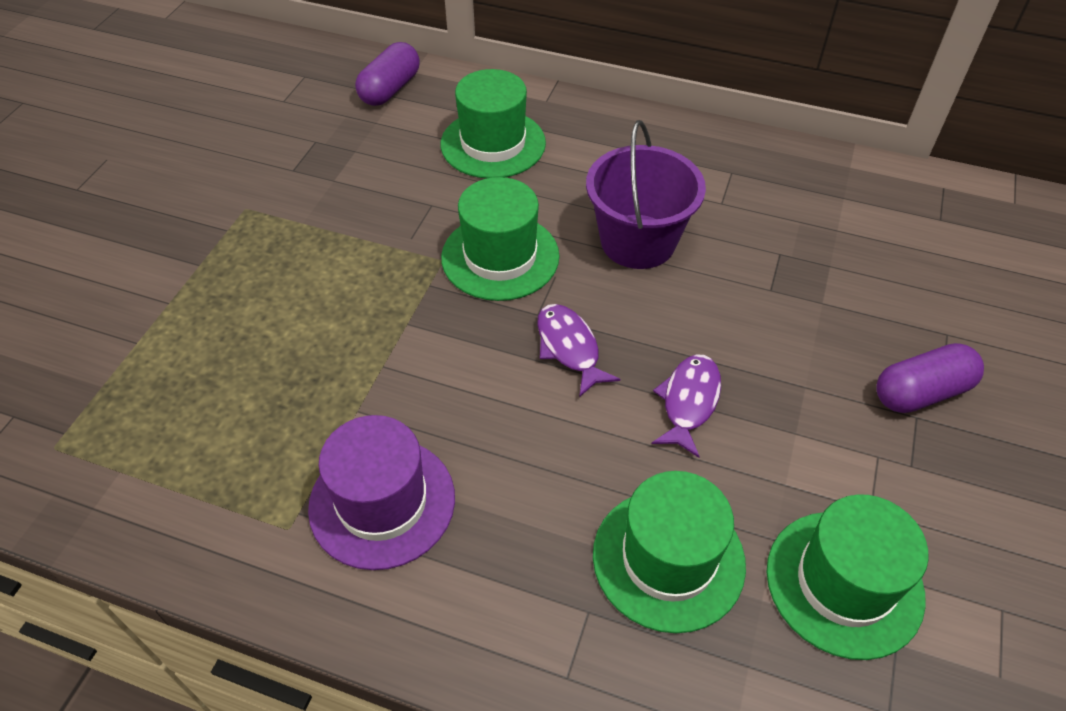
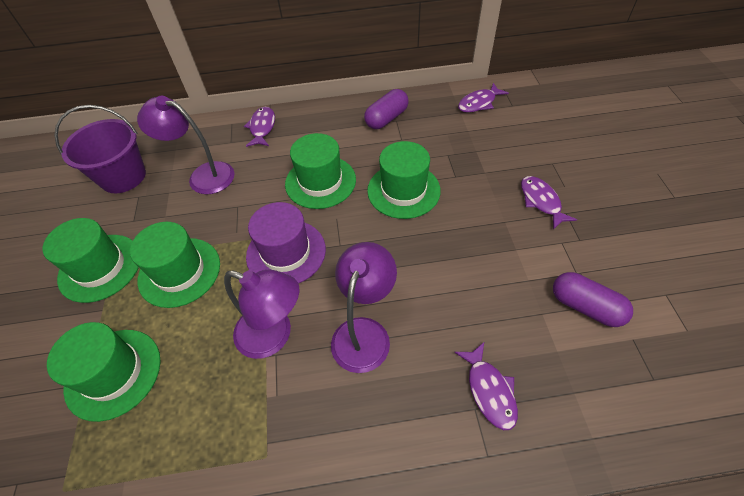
green hat: 4 -> 5
purple fish: 2 -> 4
purple lamp: 0 -> 3

